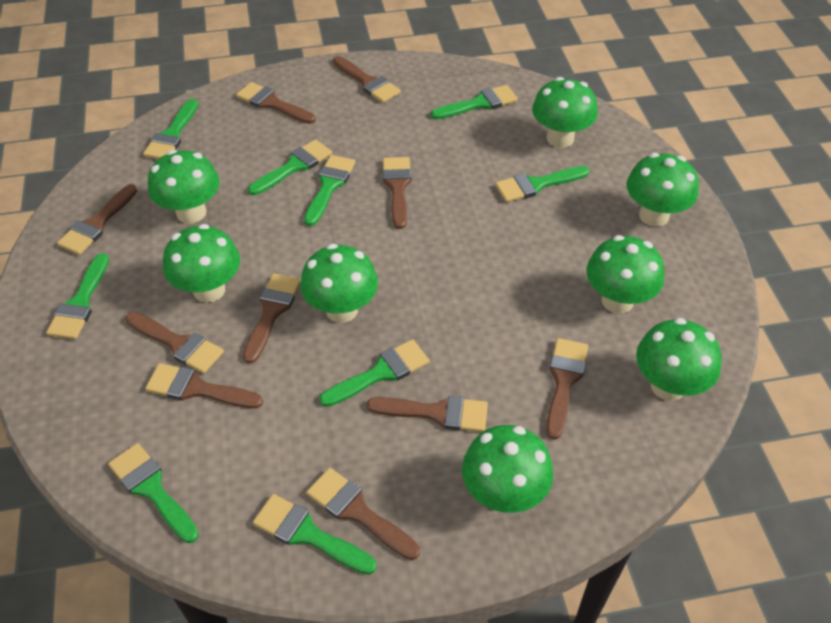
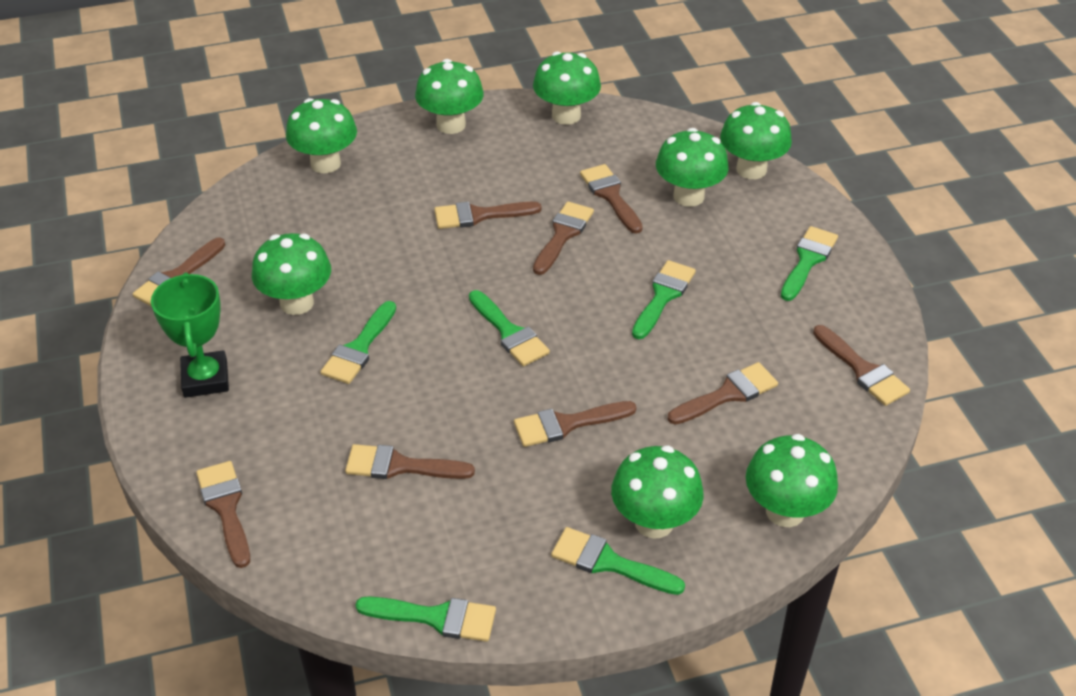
brown brush: 10 -> 9
green brush: 9 -> 6
green trophy: 0 -> 1

